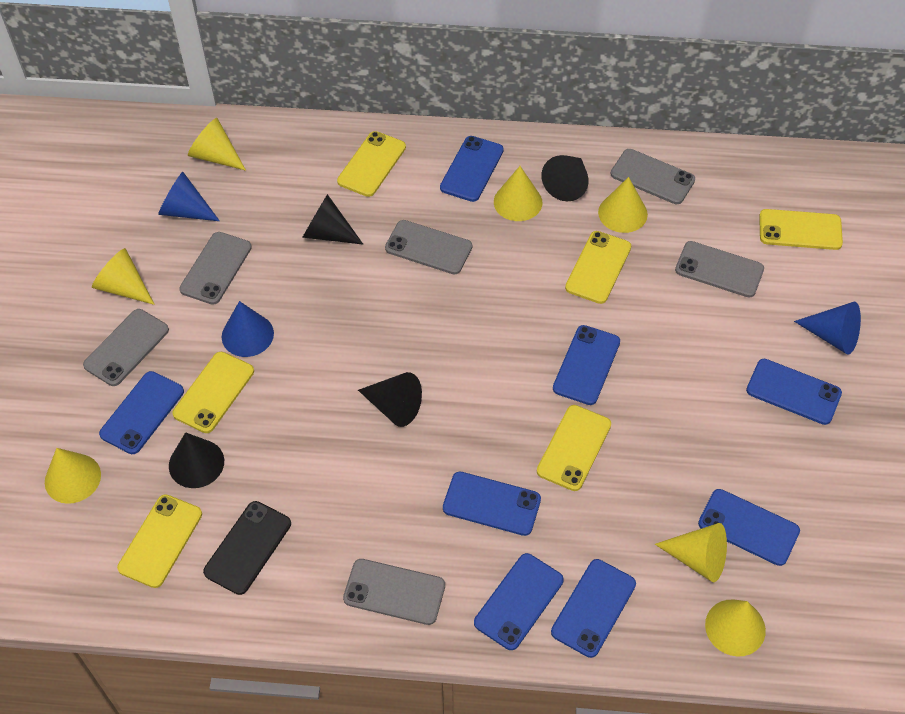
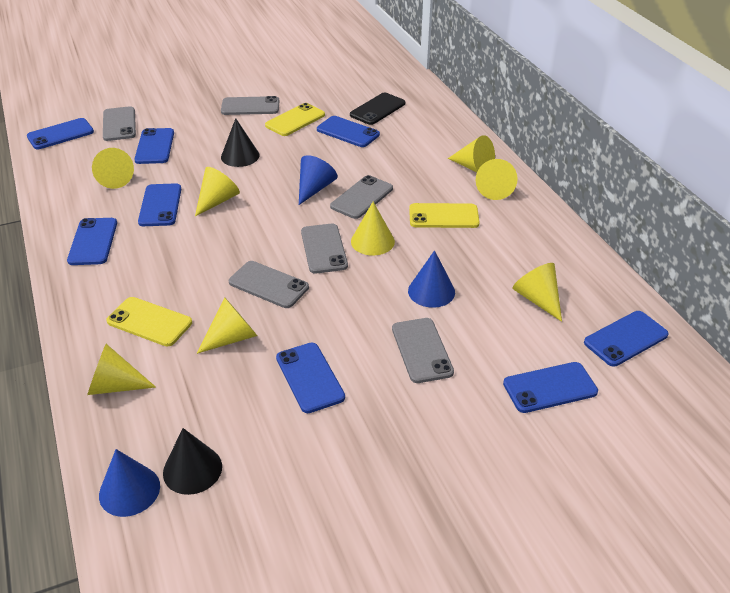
black cone: 4 -> 2
yellow cone: 7 -> 8
yellow phone: 6 -> 3

